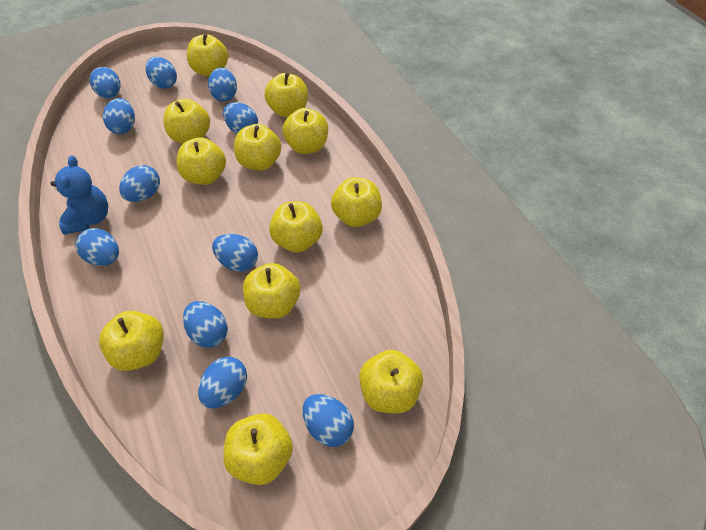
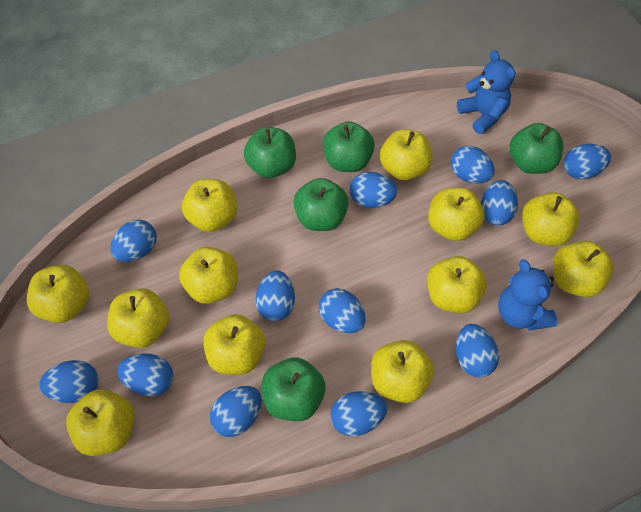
blue egg: 11 -> 12
blue teddy bear: 1 -> 2
green apple: 0 -> 5

